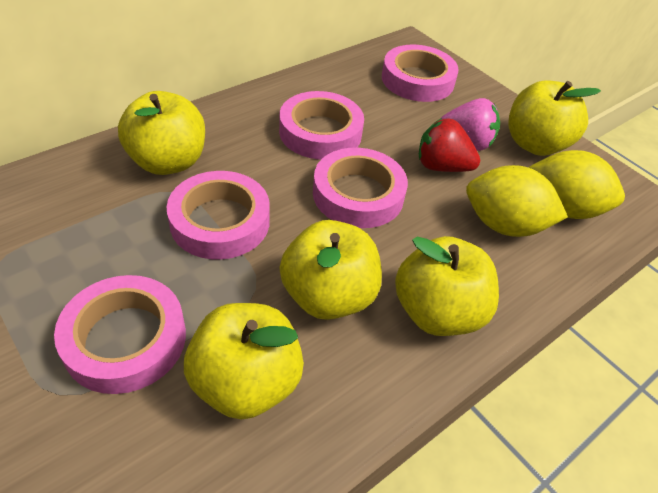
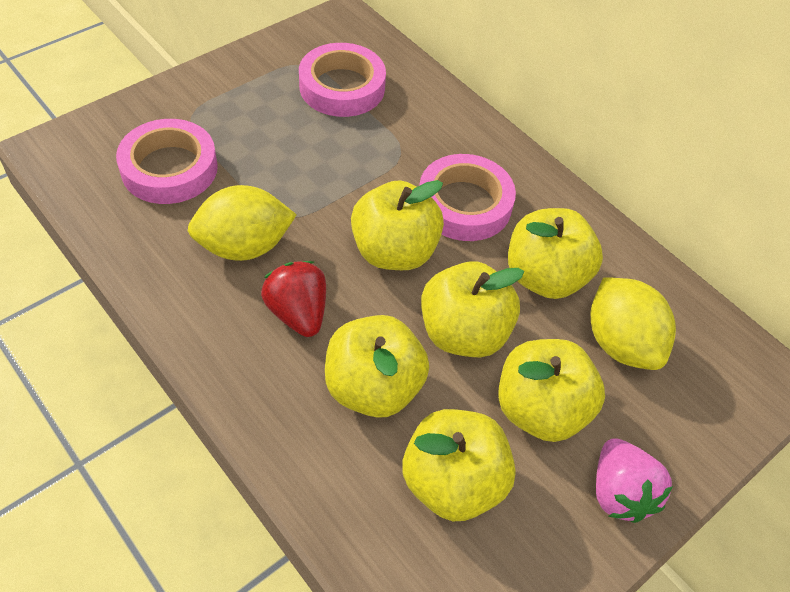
pink tape: 5 -> 3
yellow apple: 5 -> 6

